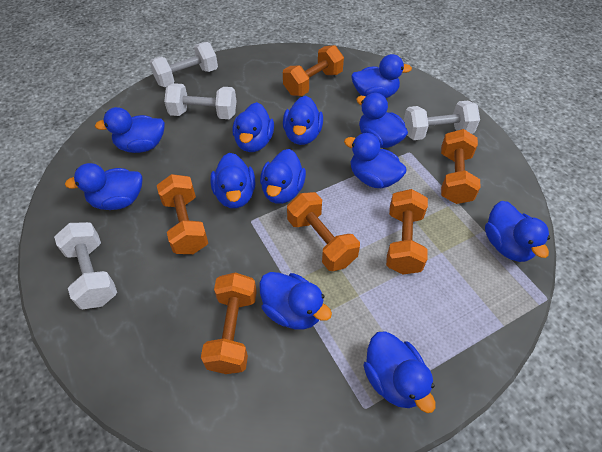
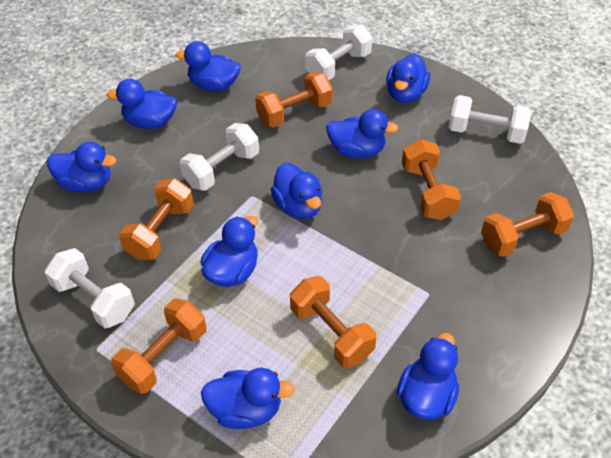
blue duck: 12 -> 9

